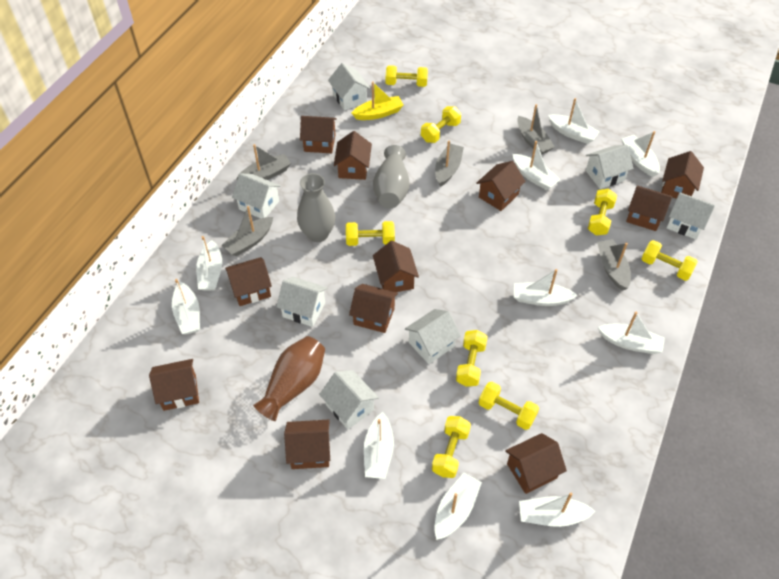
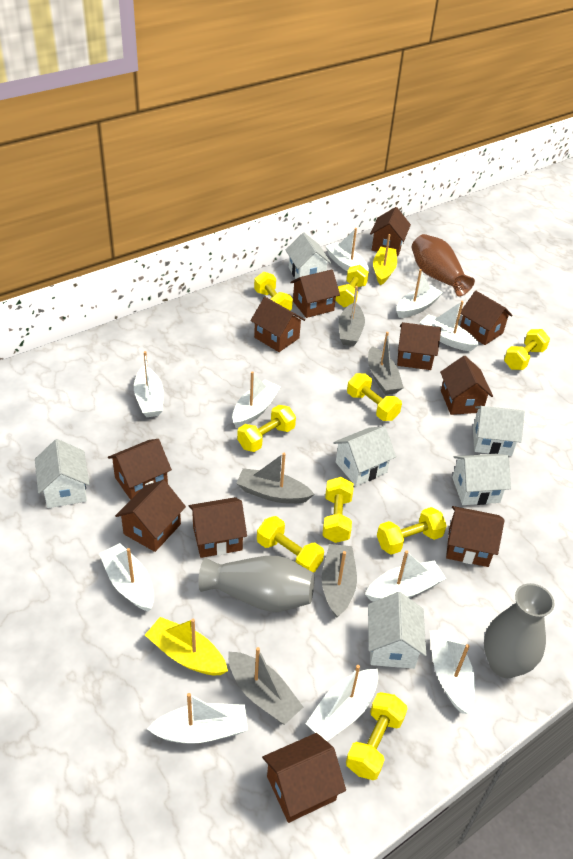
white house: 7 -> 6
yellow boat: 1 -> 2
yellow dumbbell: 8 -> 9

